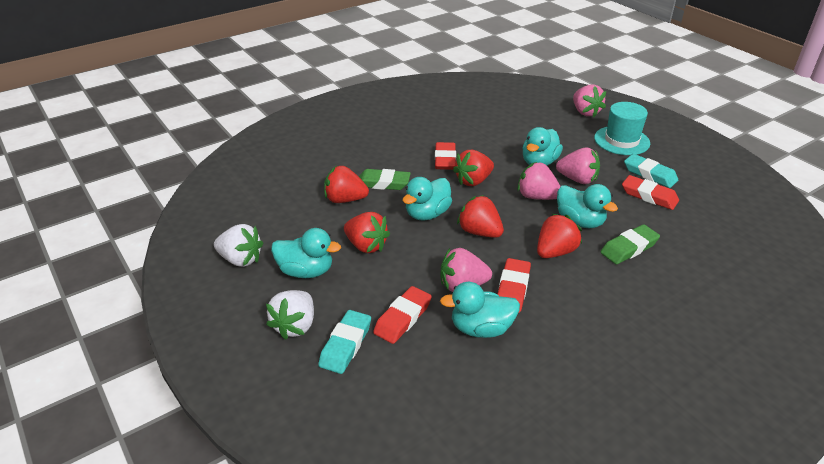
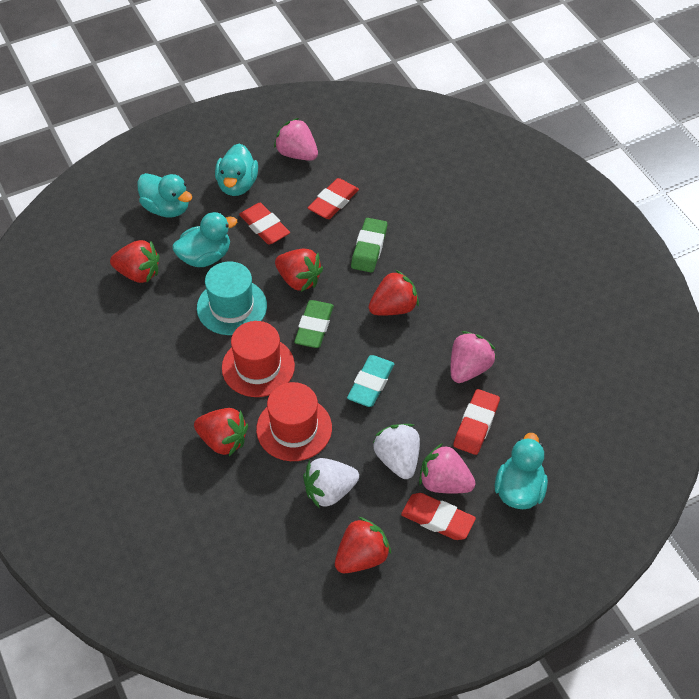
pink strawberry: 4 -> 3
red hat: 0 -> 2
turquoise duck: 5 -> 4
turquoise eraser: 2 -> 1

